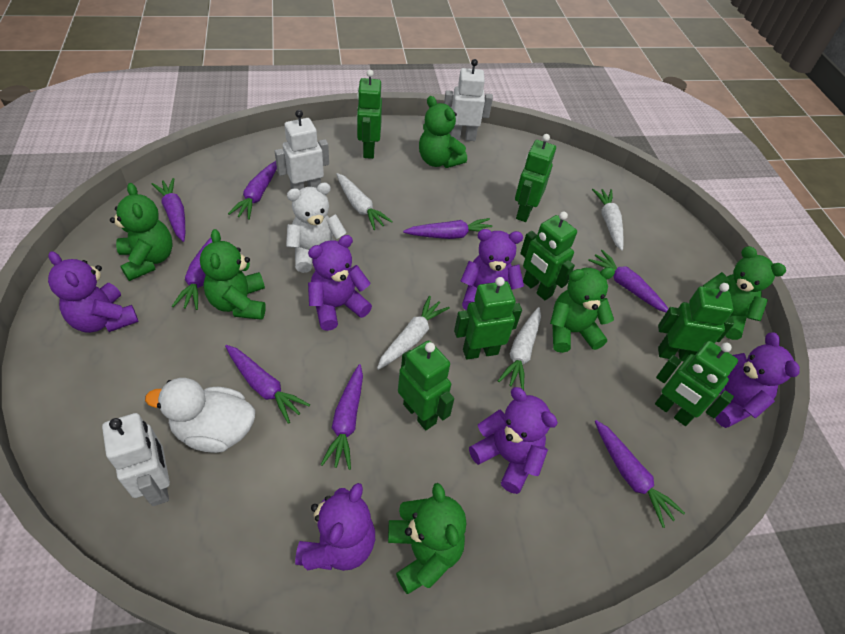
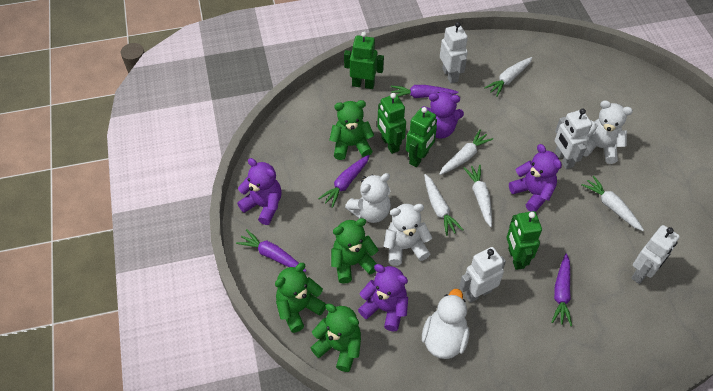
green robot: 7 -> 4
green teddy bear: 6 -> 4
purple carrot: 8 -> 4
purple teddy bear: 6 -> 4
white carrot: 4 -> 5
white robot: 3 -> 4
white teddy bear: 1 -> 3

